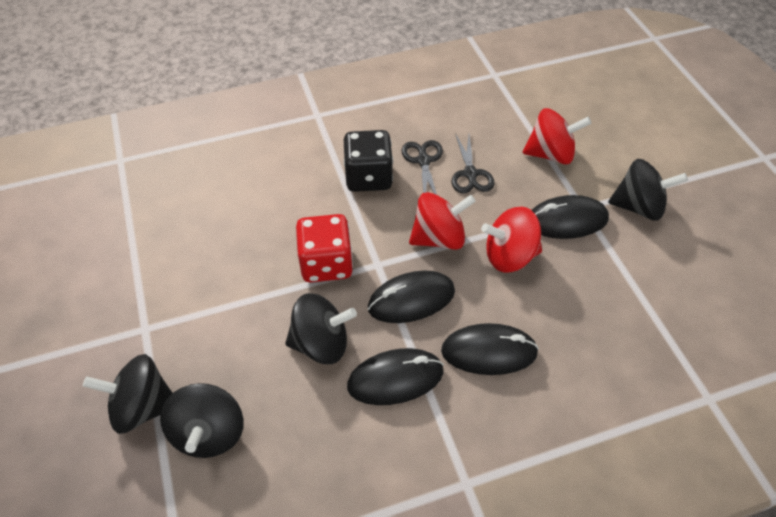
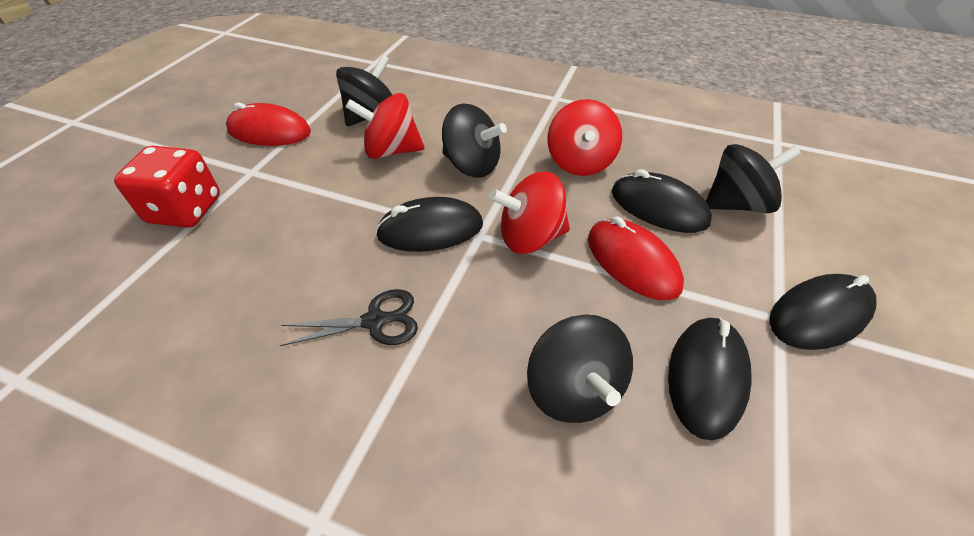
black dice: 1 -> 0
black scissors: 2 -> 1
red mouse: 0 -> 2

